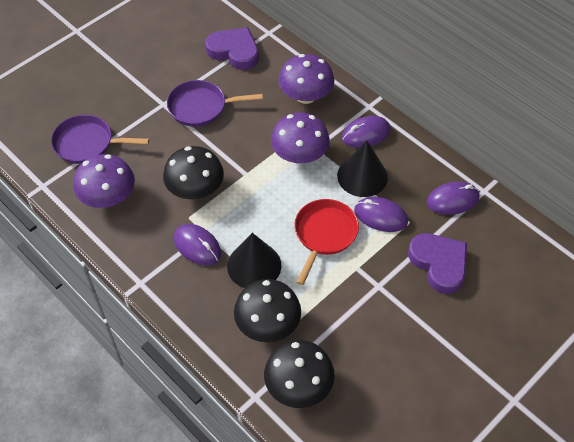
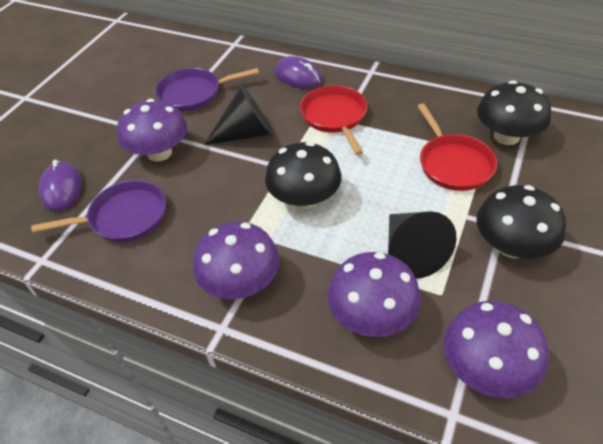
purple heart: 2 -> 0
purple mouse: 4 -> 2
purple mushroom: 3 -> 4
red pan: 1 -> 2

